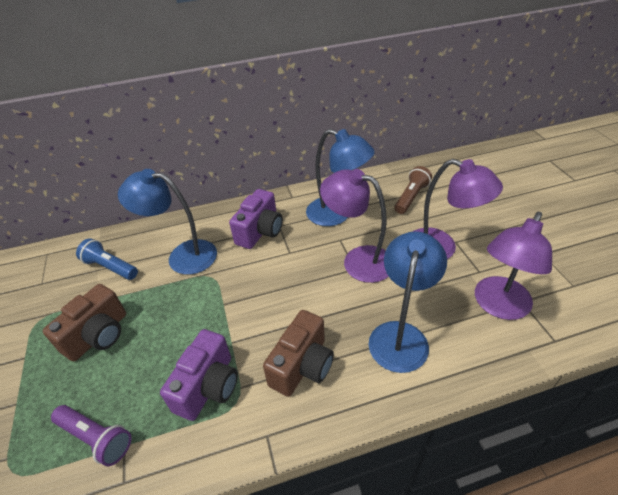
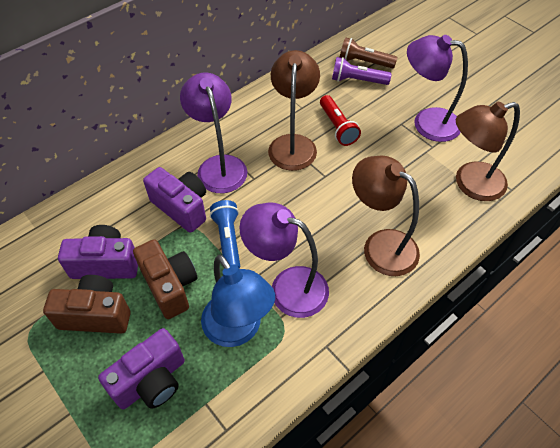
blue lamp: 3 -> 1
brown lamp: 0 -> 3
purple camera: 2 -> 3
red flashlight: 0 -> 1

